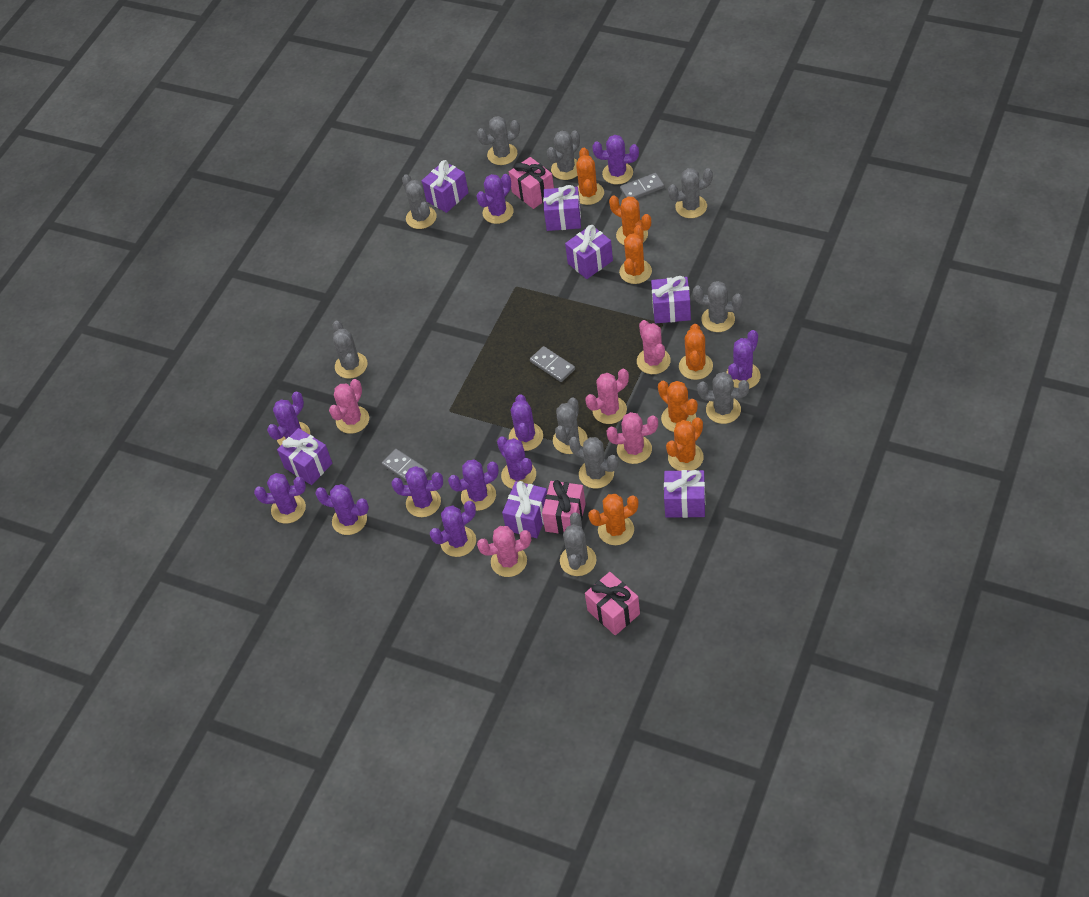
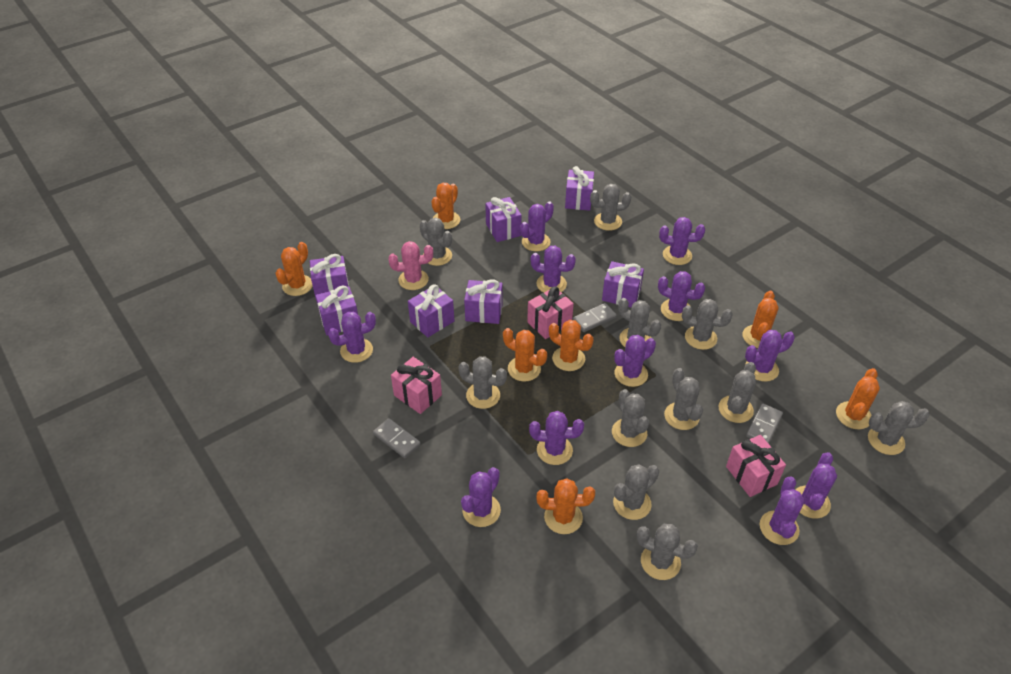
grey cactus: 10 -> 11
pink cactus: 5 -> 1

